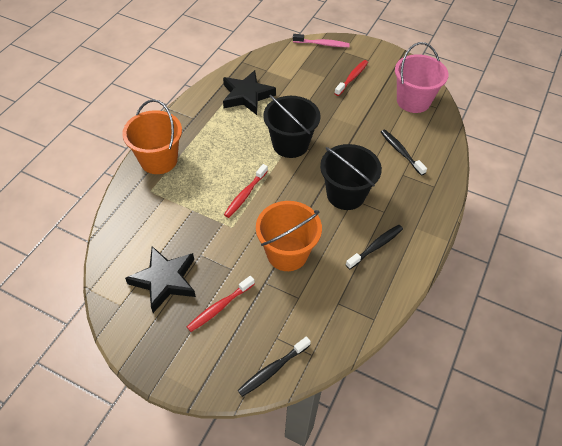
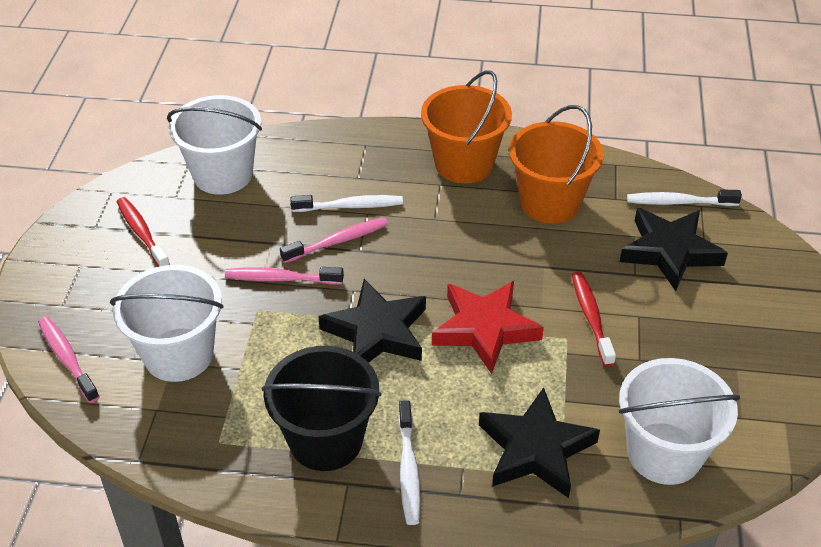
black bucket: 2 -> 1
black star: 2 -> 3
black toothbrush: 3 -> 0
pink bucket: 1 -> 0
pink toothbrush: 1 -> 3
red star: 0 -> 1
red toothbrush: 3 -> 2
white bucket: 0 -> 3
white toothbrush: 0 -> 3

